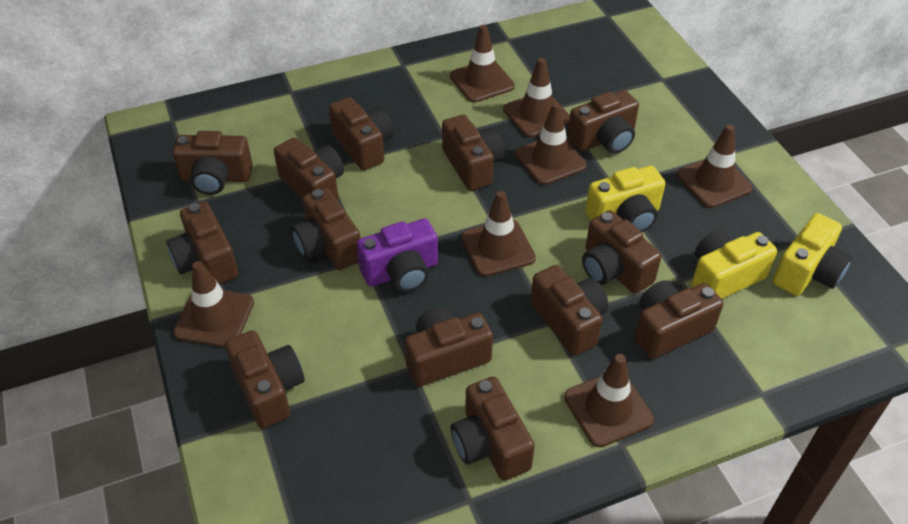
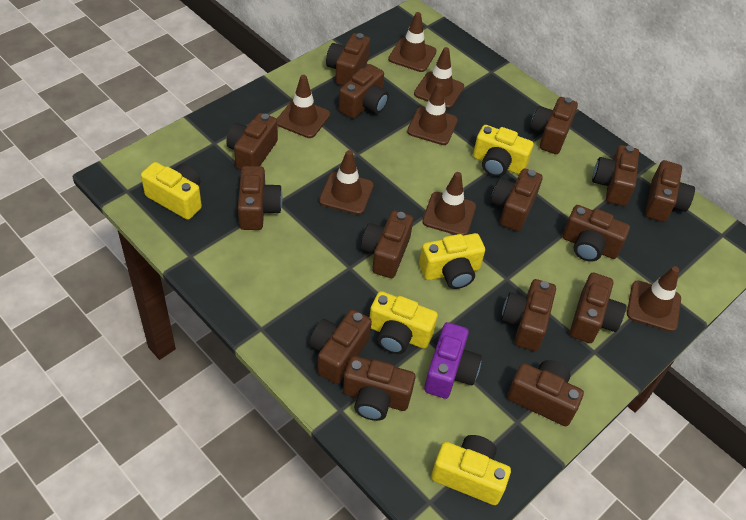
brown camera: 13 -> 15
yellow camera: 3 -> 5

